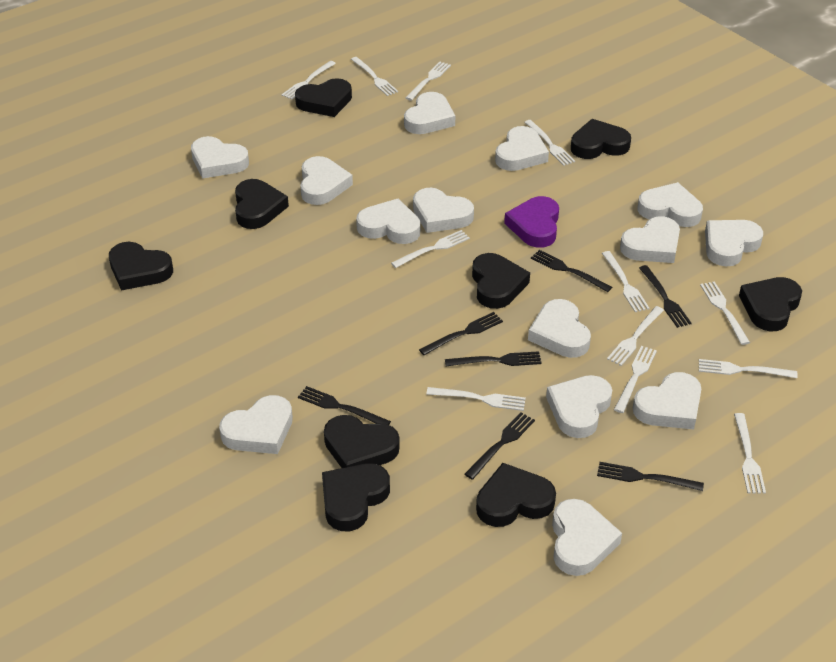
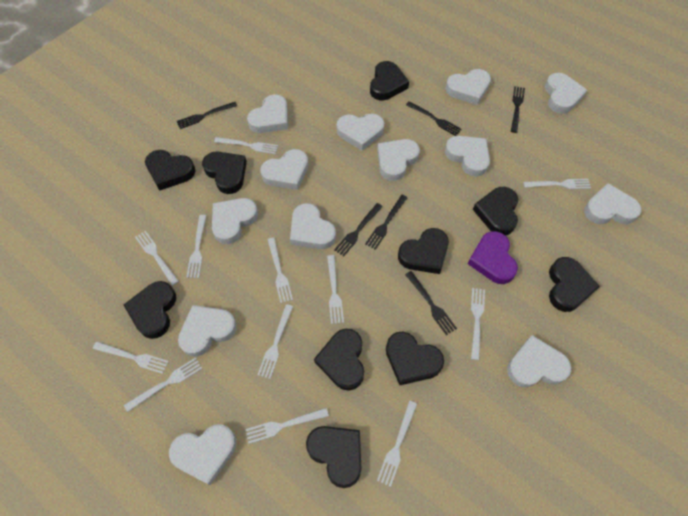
black fork: 7 -> 6
black heart: 9 -> 10
white heart: 14 -> 13

